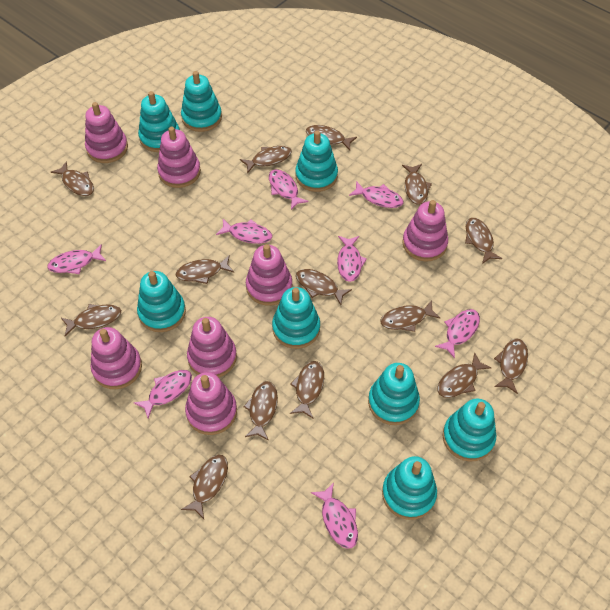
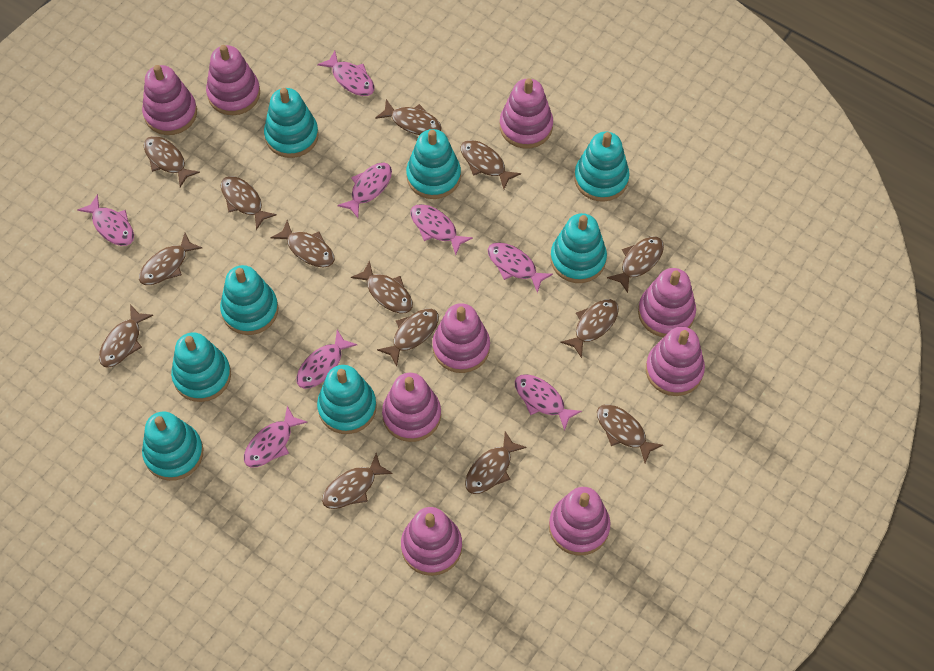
pink stacking toy: 7 -> 9

